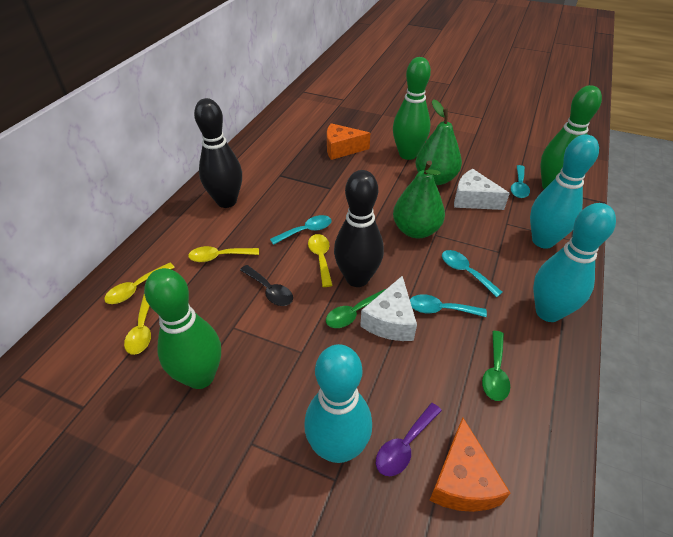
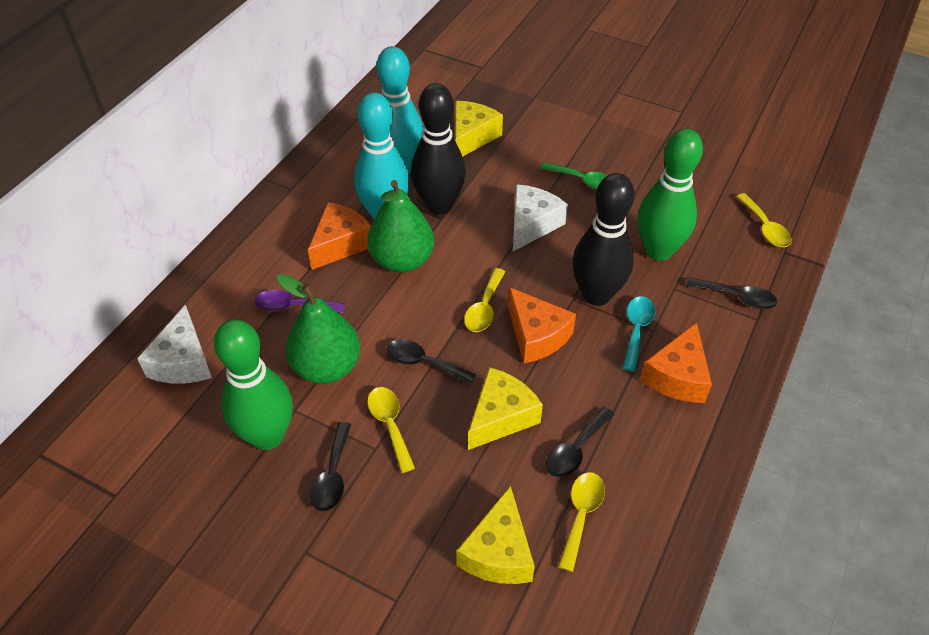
black spoon: 1 -> 4
green bowling pin: 3 -> 2
green spoon: 2 -> 1
orange cheese: 2 -> 3
turquoise bowling pin: 3 -> 2
turquoise spoon: 4 -> 1
yellow cheese: 0 -> 3

